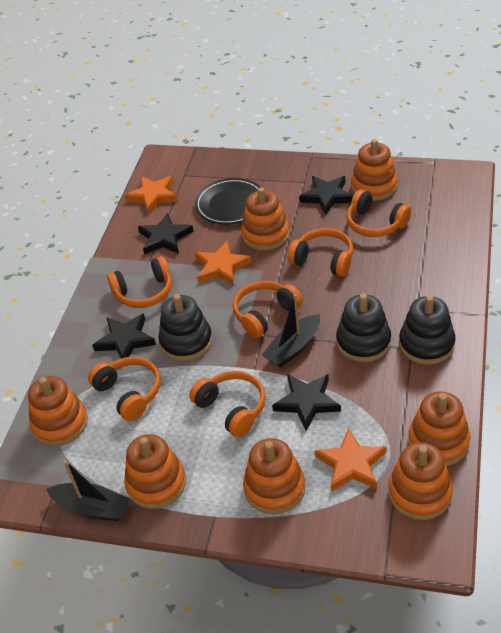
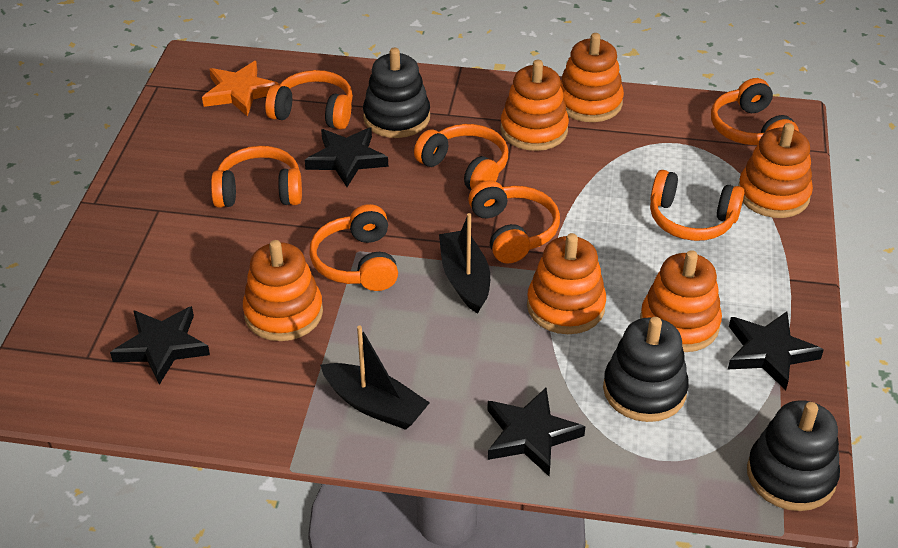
black plate: 1 -> 0
orange headphones: 6 -> 7
orange stacking toy: 7 -> 6
orange star: 3 -> 1

